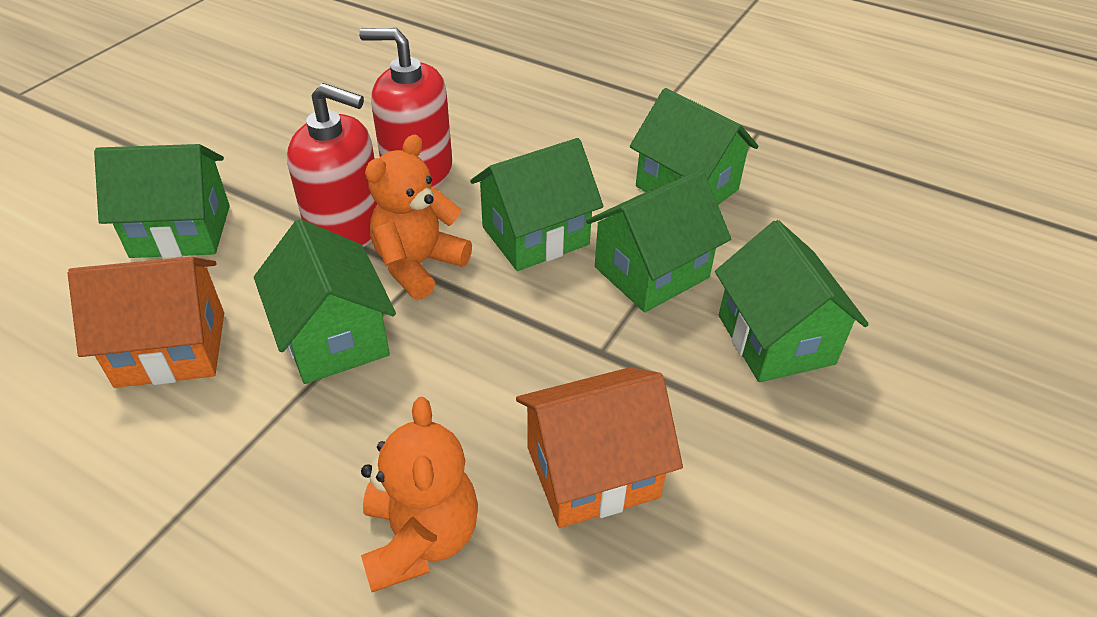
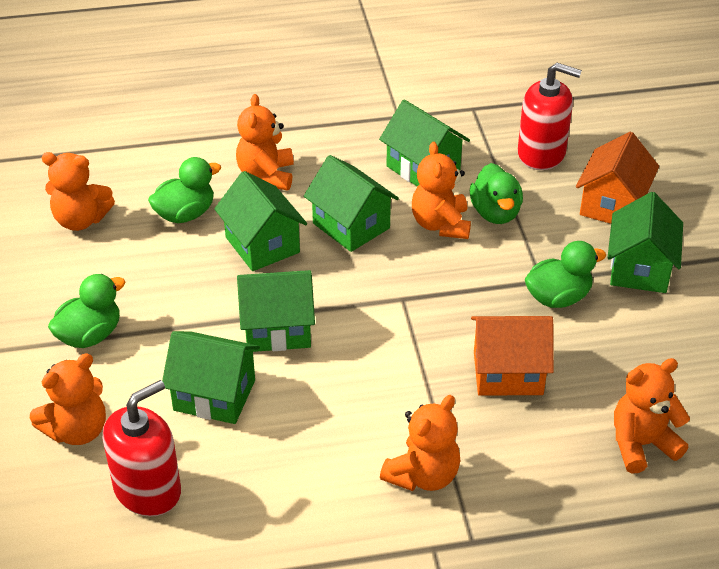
green duck: 0 -> 4
orange teddy bear: 2 -> 6

